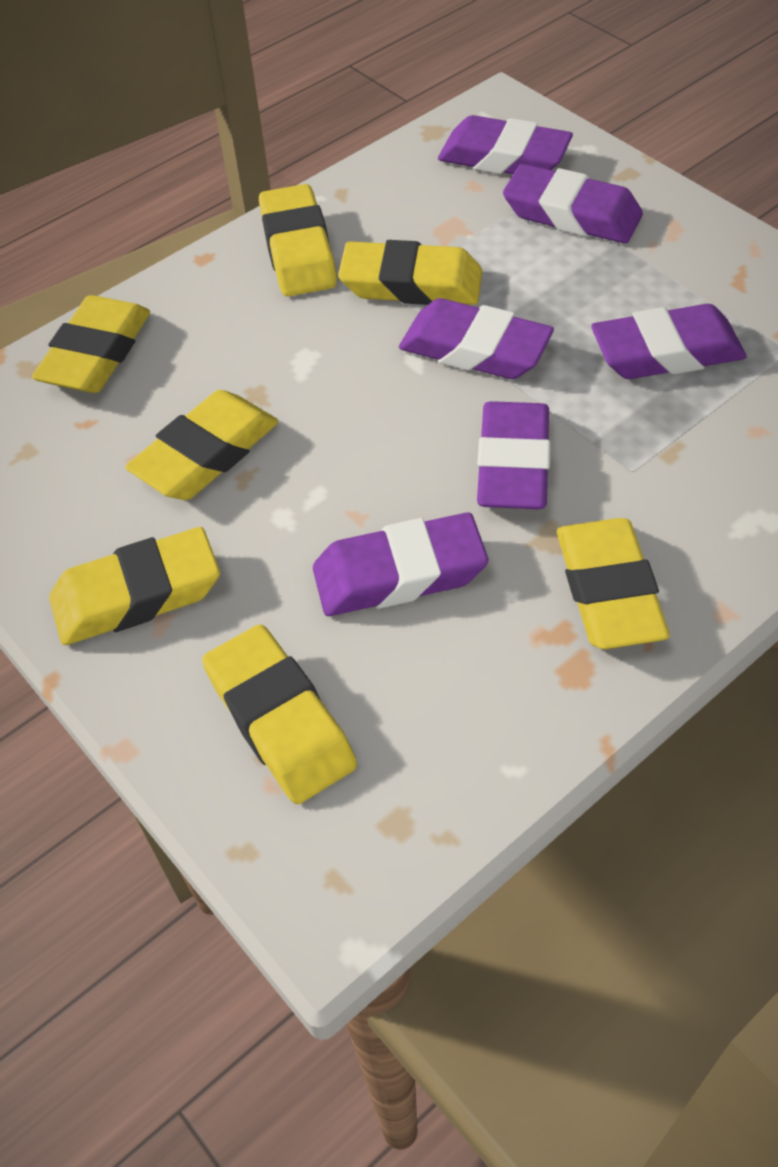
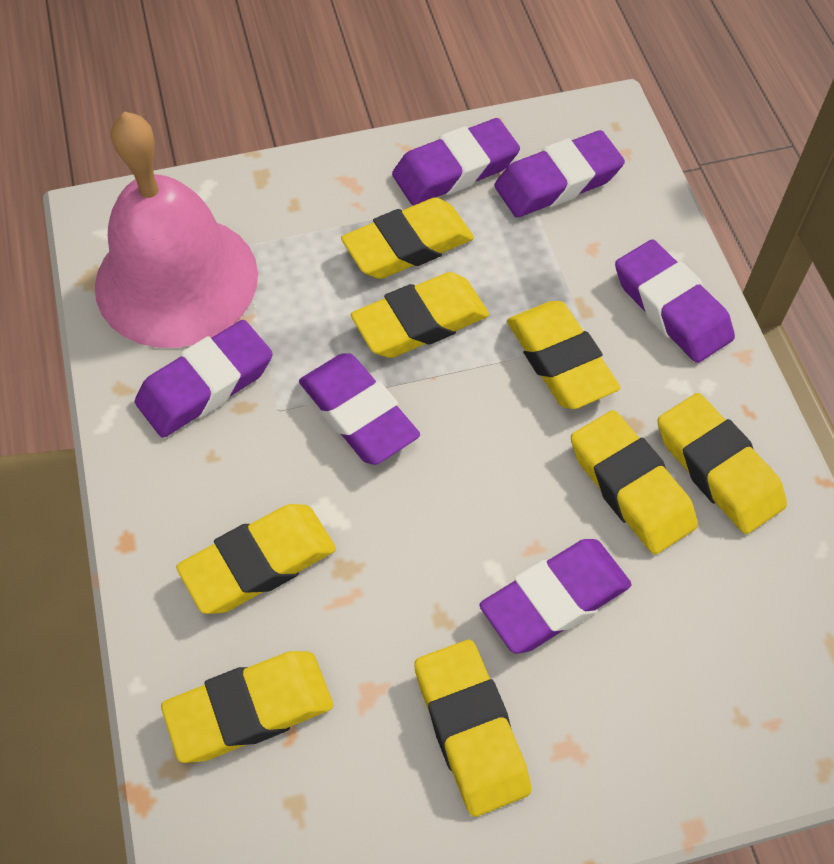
pink bell: 0 -> 1
yellow eraser: 7 -> 8

